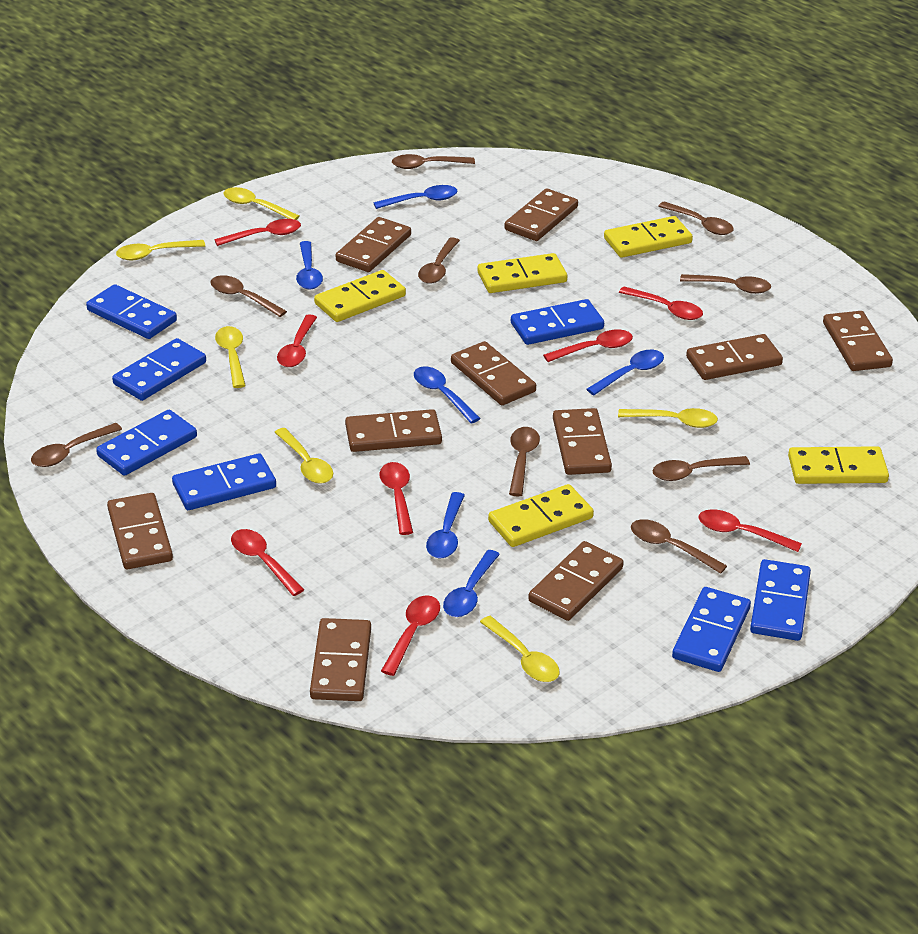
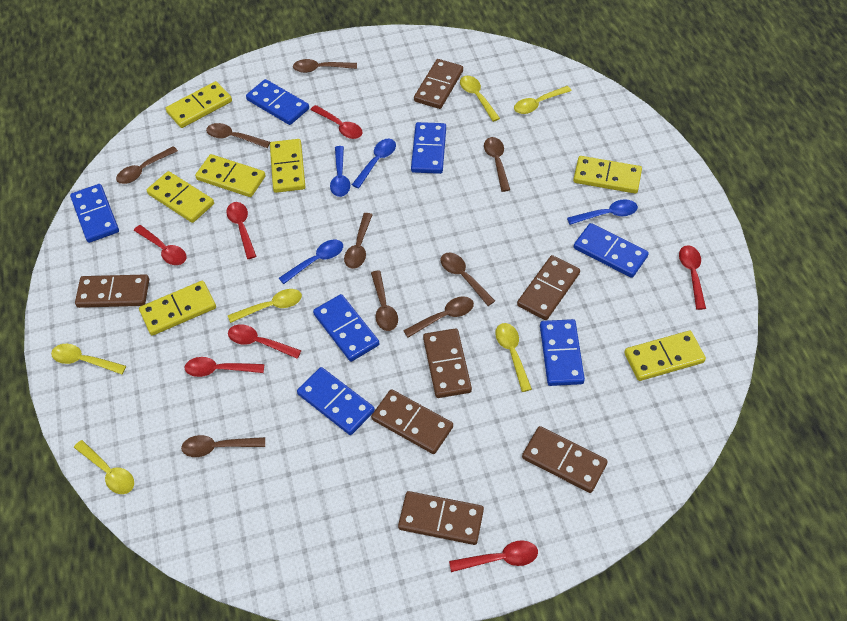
blue spoon: 6 -> 4
brown domino: 10 -> 7
red spoon: 8 -> 7
yellow domino: 5 -> 7

